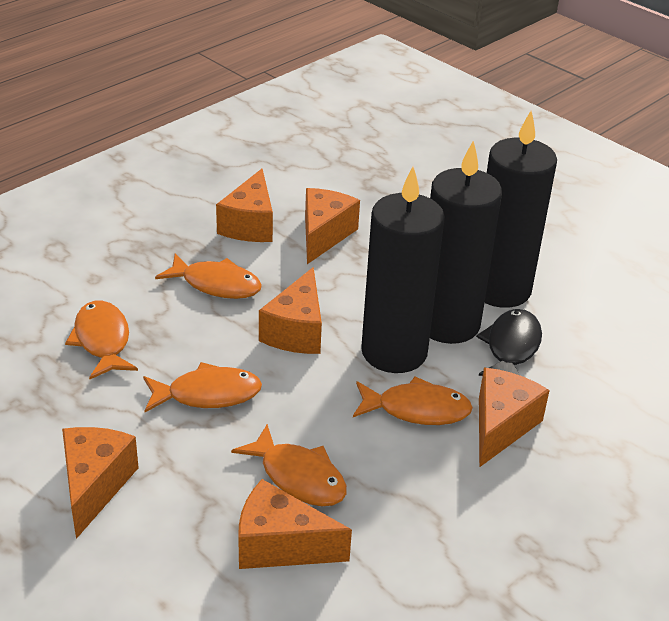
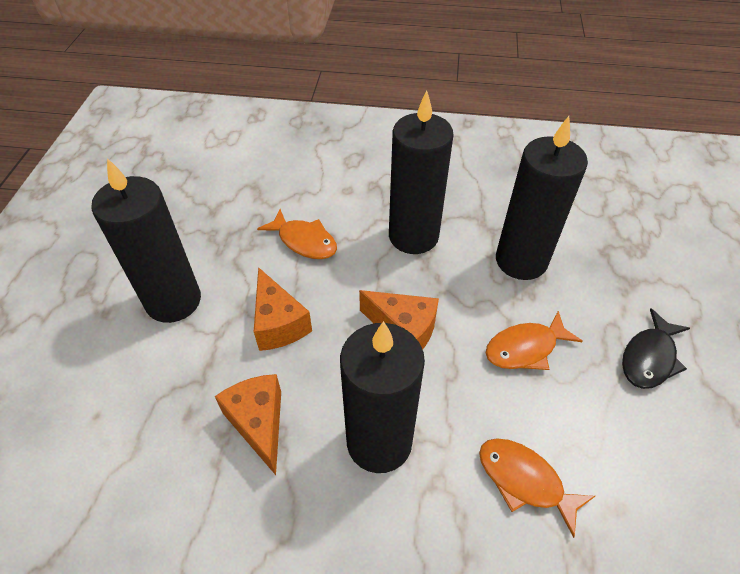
black candle: 3 -> 4
orange cheese: 6 -> 3
orange fish: 5 -> 3

